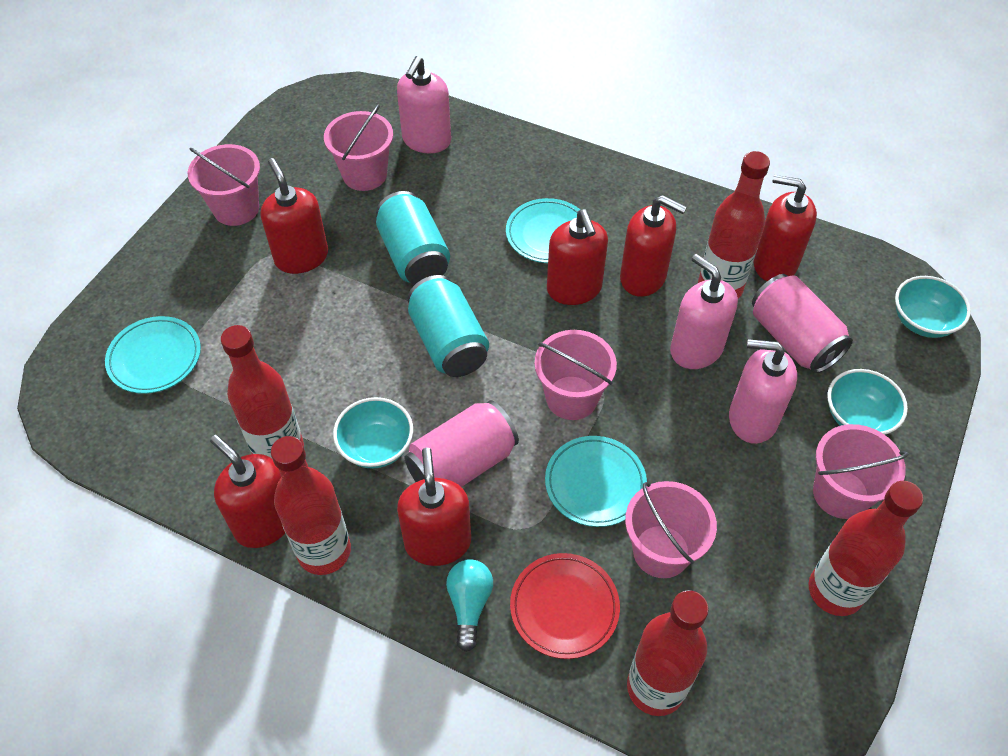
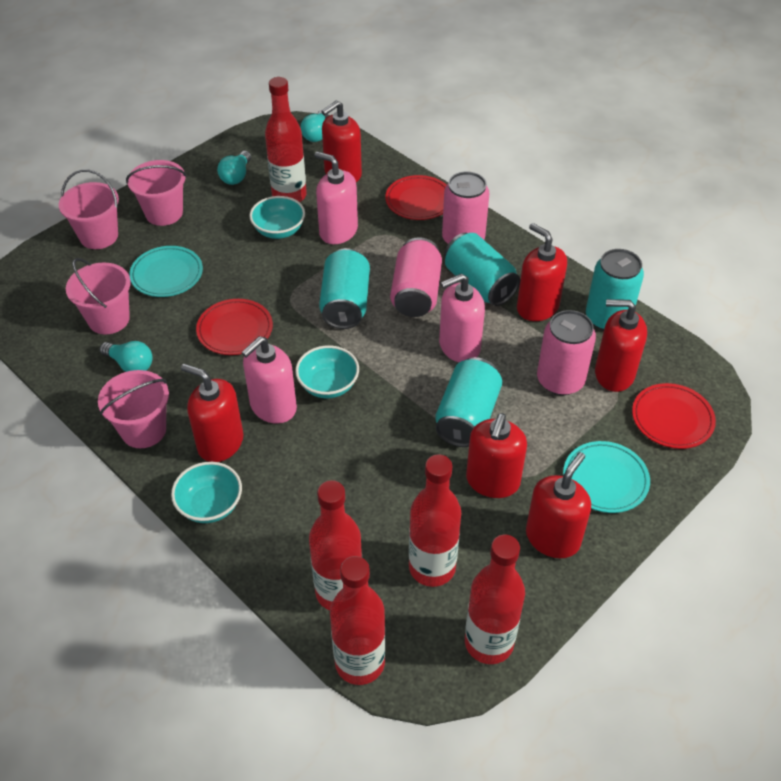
pink bucket: 5 -> 4
pink can: 2 -> 3
red plate: 1 -> 3
turquoise can: 2 -> 4
turquoise light bulb: 1 -> 3
turquoise plate: 3 -> 2

